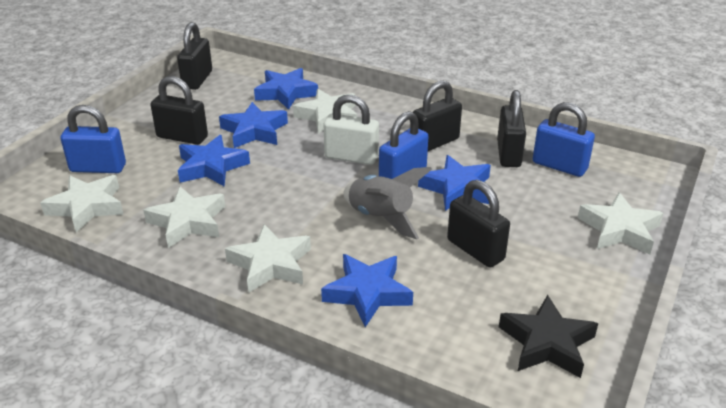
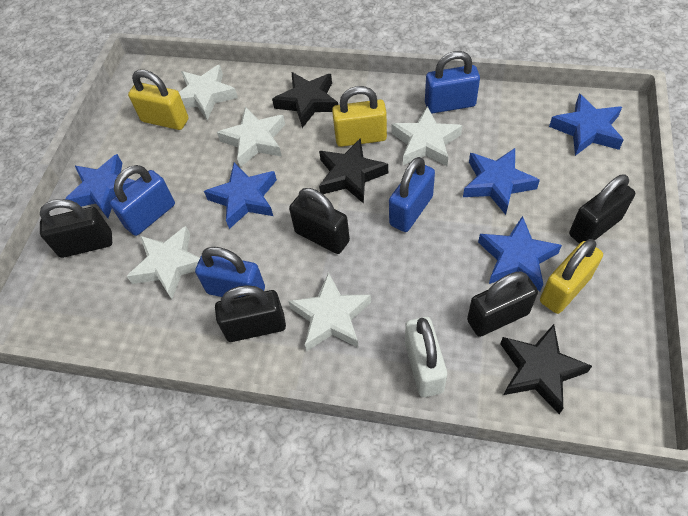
black star: 1 -> 3
blue padlock: 3 -> 4
grey rocket: 1 -> 0
yellow padlock: 0 -> 3

